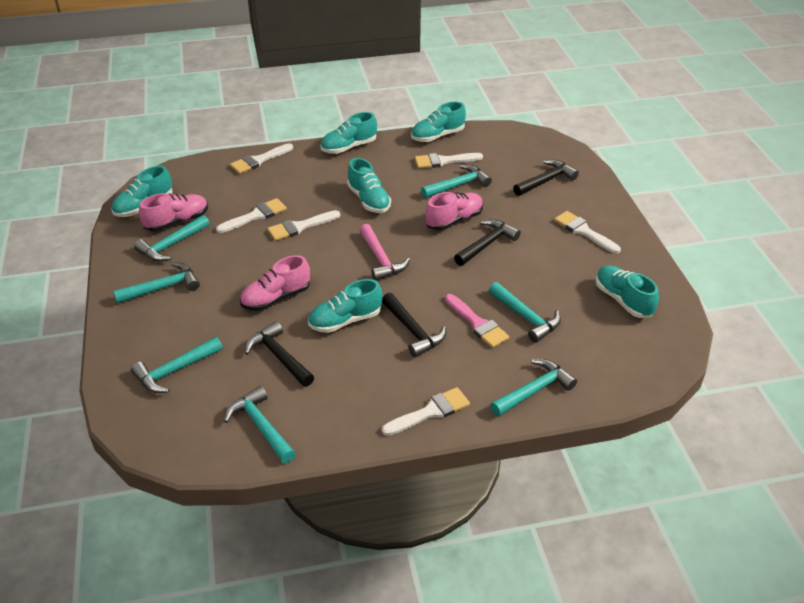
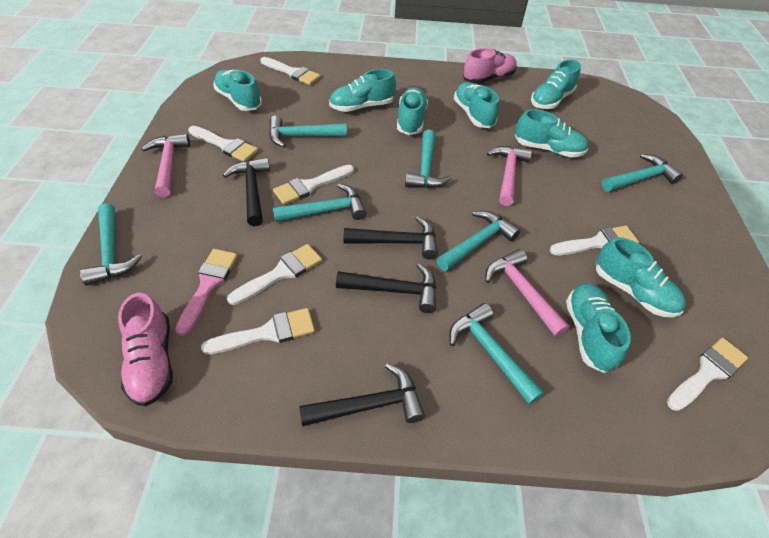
pink hammer: 1 -> 3
pink shoe: 3 -> 2
turquoise shoe: 6 -> 8
white brush: 6 -> 7

